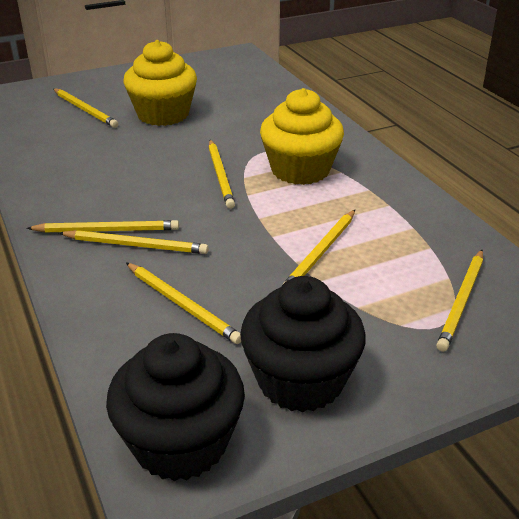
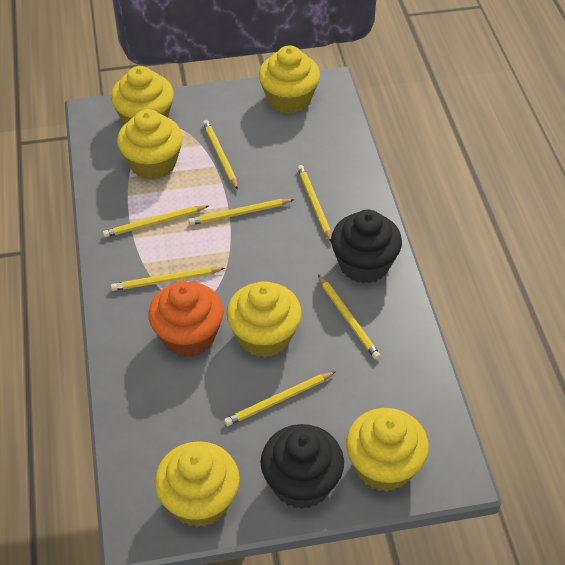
orange cupcake: 0 -> 1
yellow cupcake: 2 -> 6

